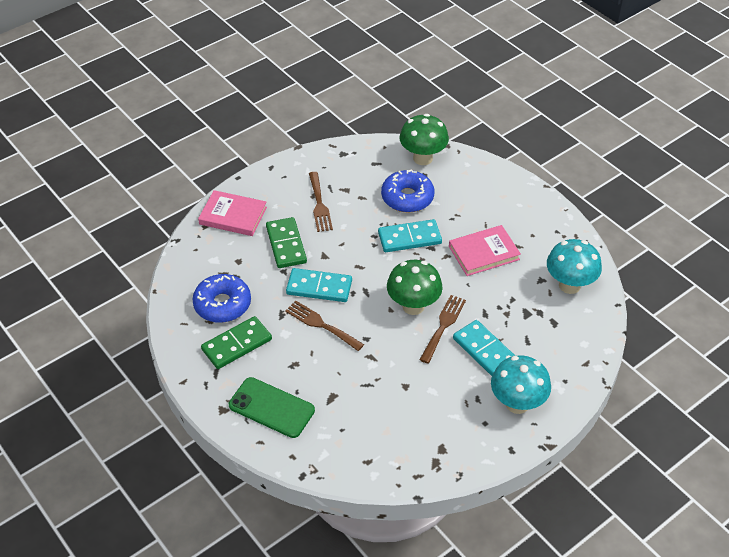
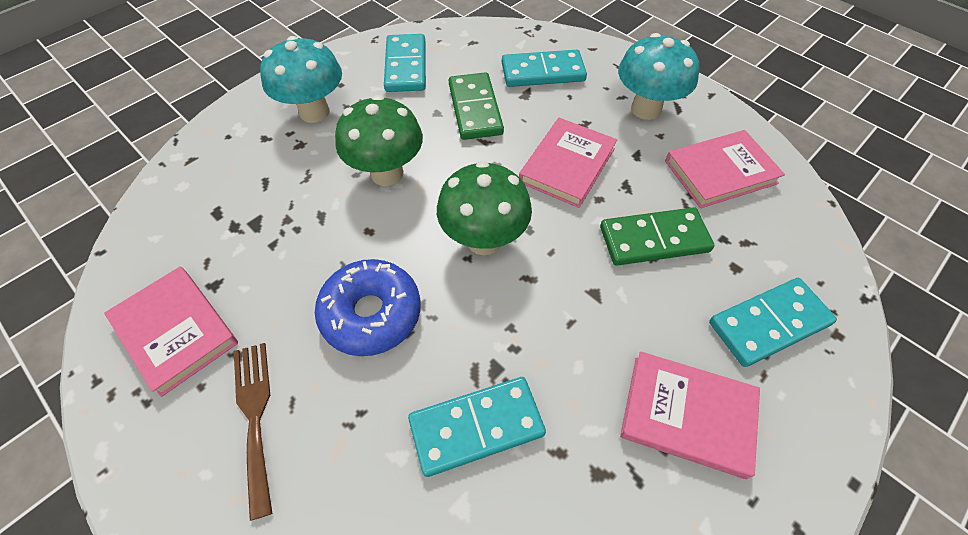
blue donut: 2 -> 1
brown fork: 3 -> 1
green phone: 1 -> 0
pink book: 2 -> 4
turquoise domino: 3 -> 4

